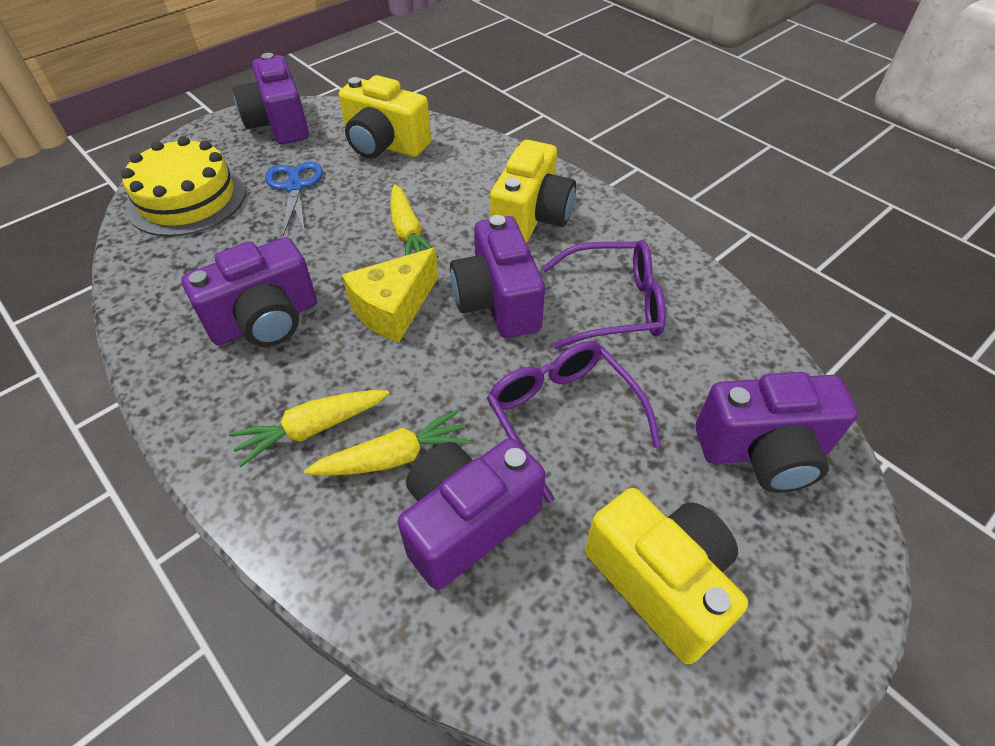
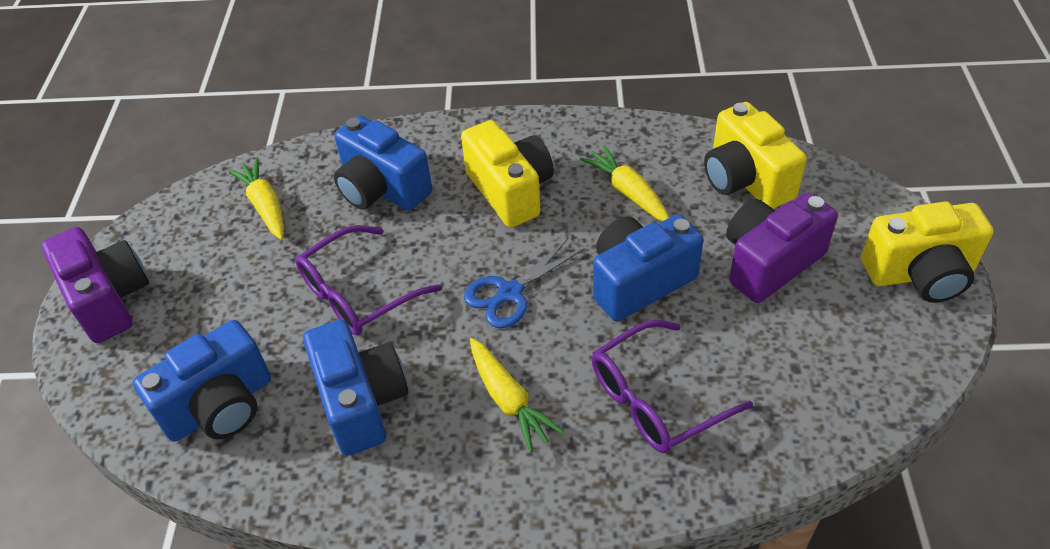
blue camera: 0 -> 4
purple camera: 5 -> 2
yellow cake: 1 -> 0
yellow cheese: 1 -> 0

